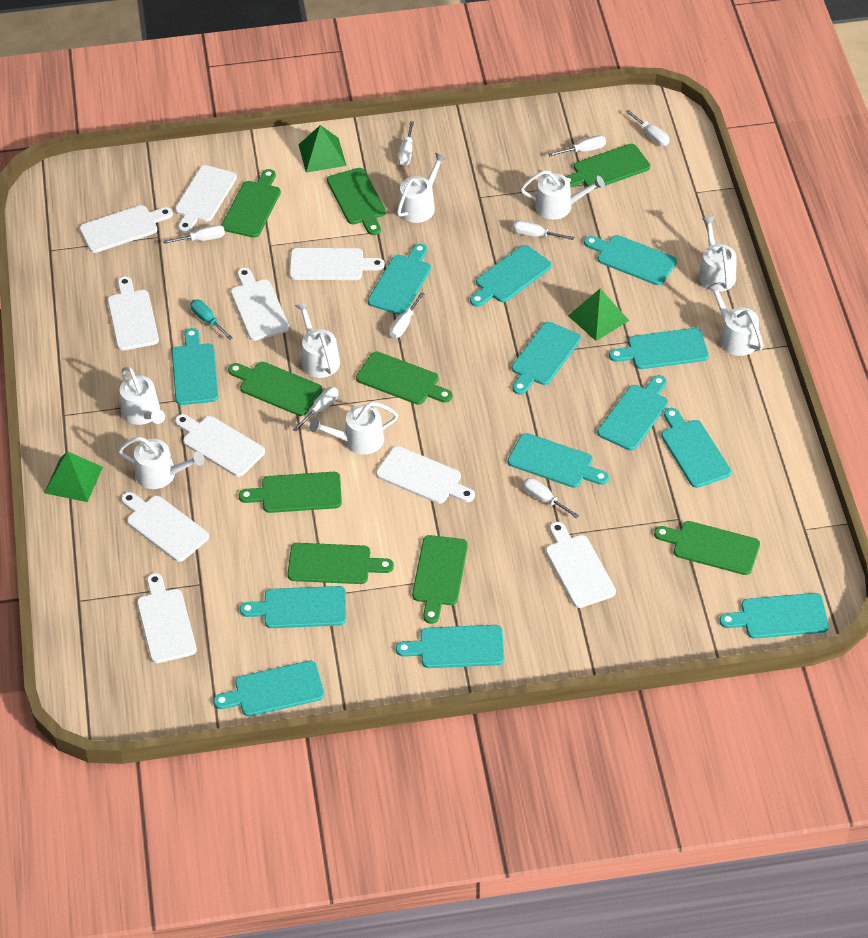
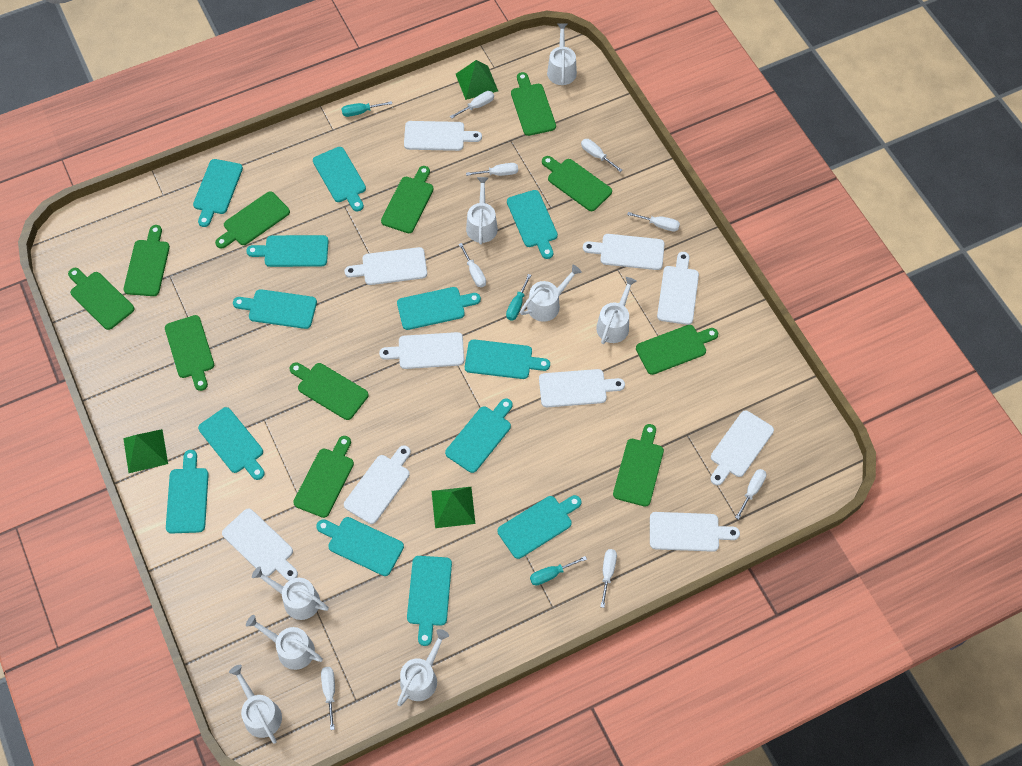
green cutting board: 9 -> 11
turquoise screwdriver: 1 -> 3

